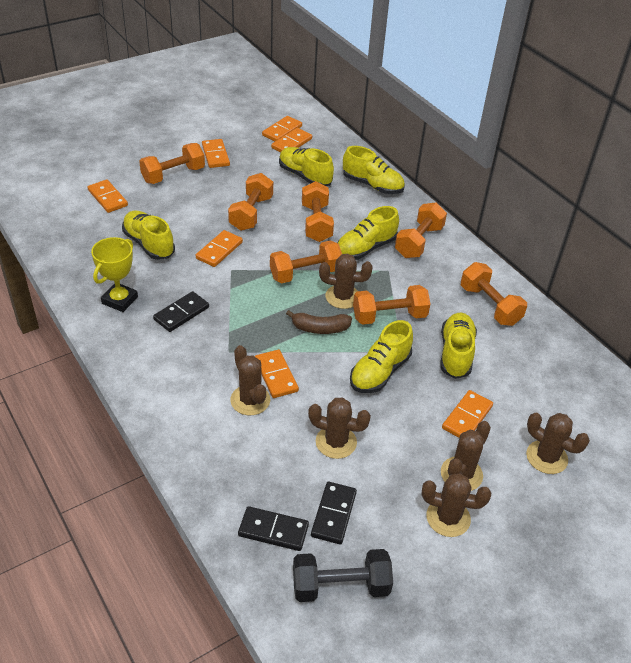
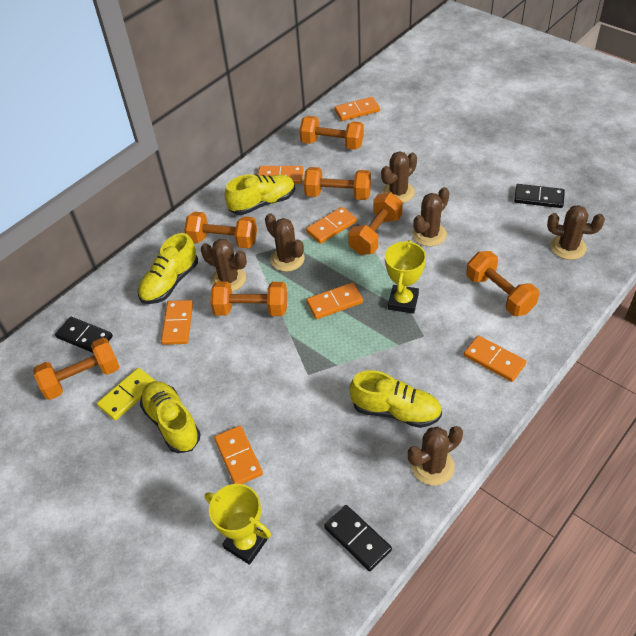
black dumbbell: 1 -> 0
brown banana: 1 -> 0
yellow domino: 0 -> 1
yellow shoe: 6 -> 4
yellow trophy: 1 -> 2

